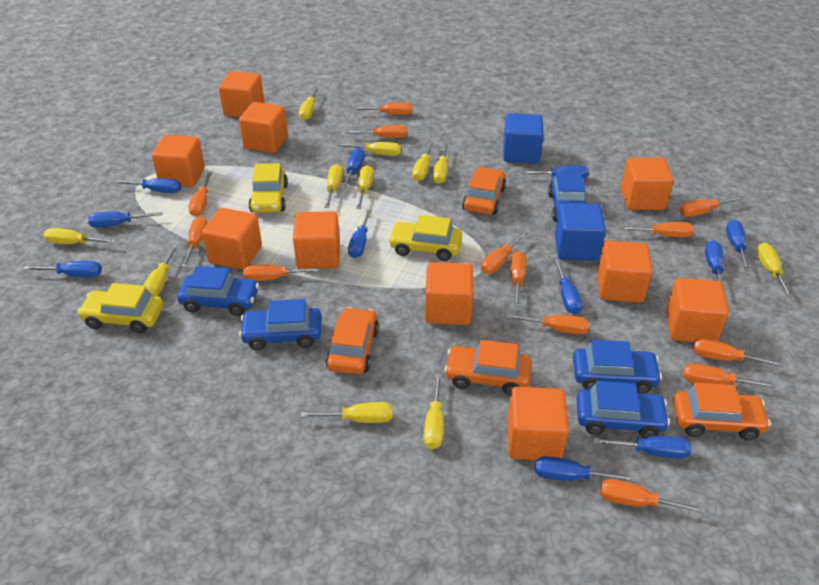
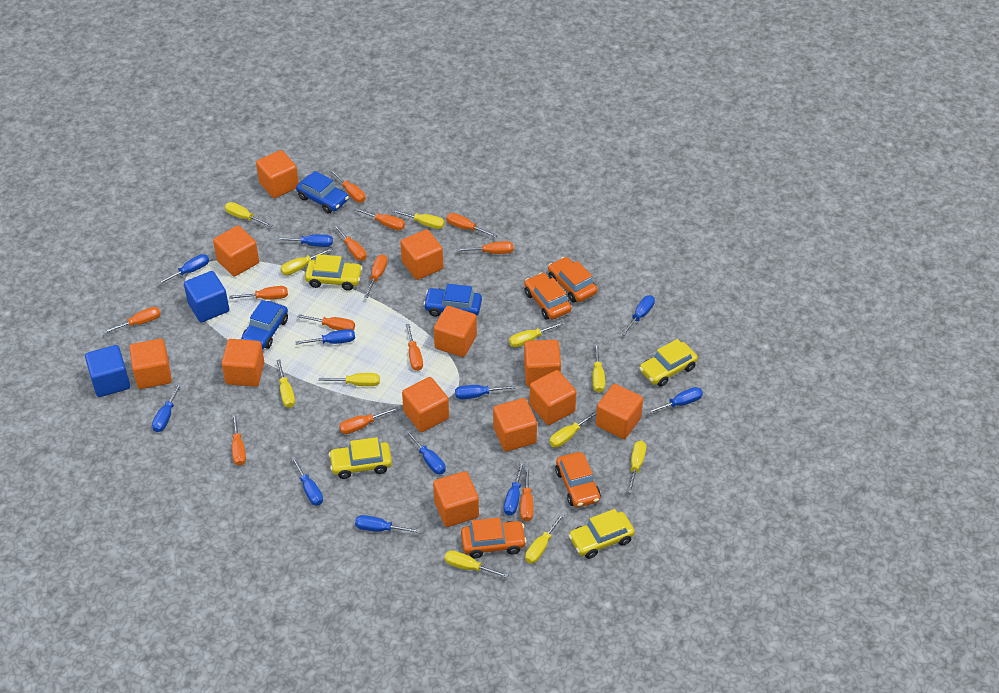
blue car: 5 -> 3
orange cube: 10 -> 12
yellow car: 3 -> 4

